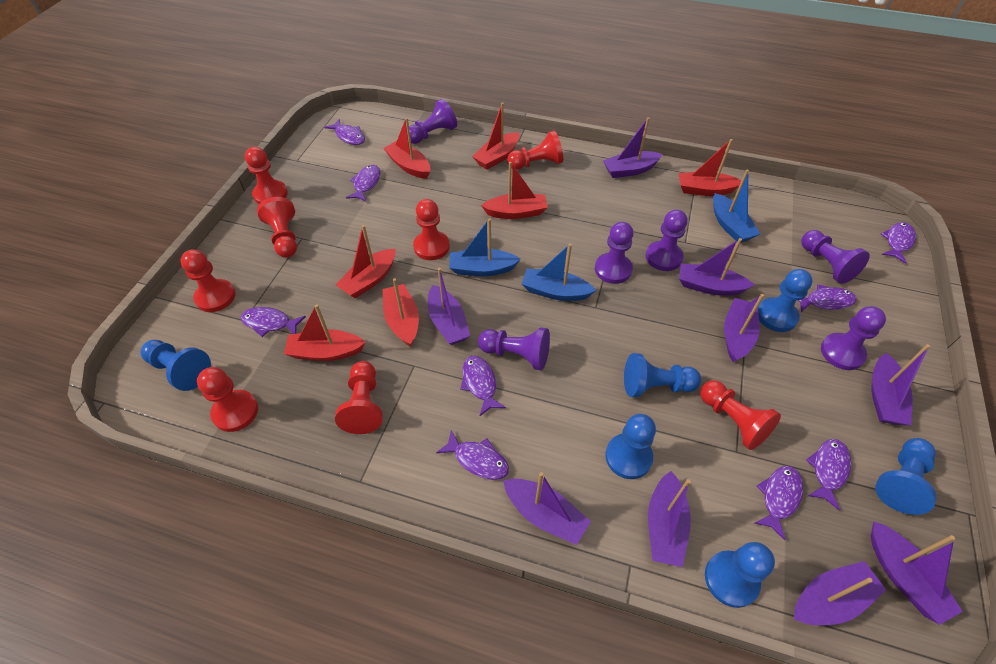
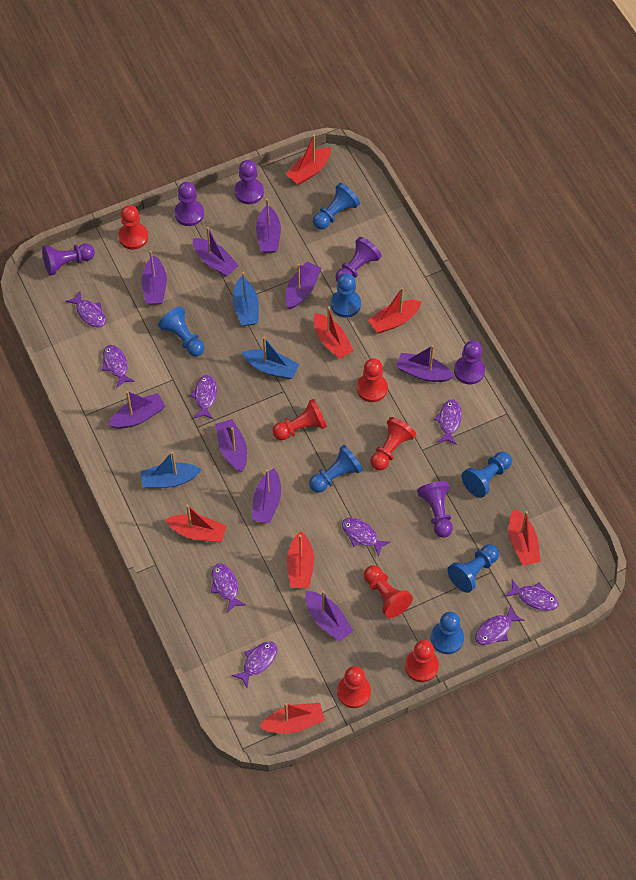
blue pawn: 6 -> 7
red pawn: 8 -> 7

